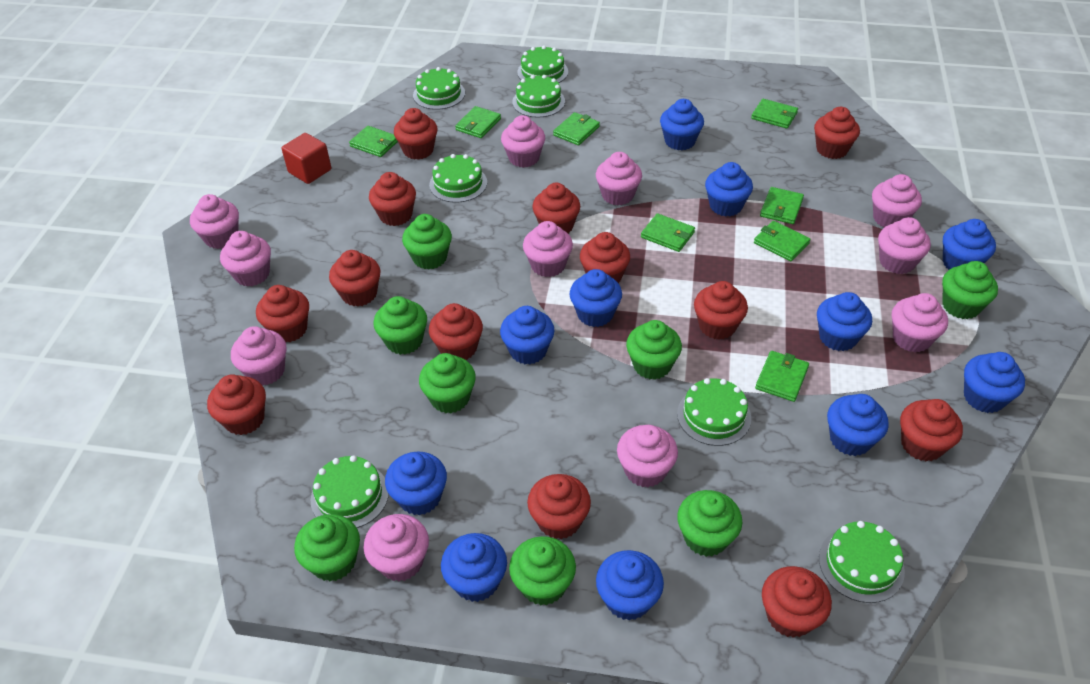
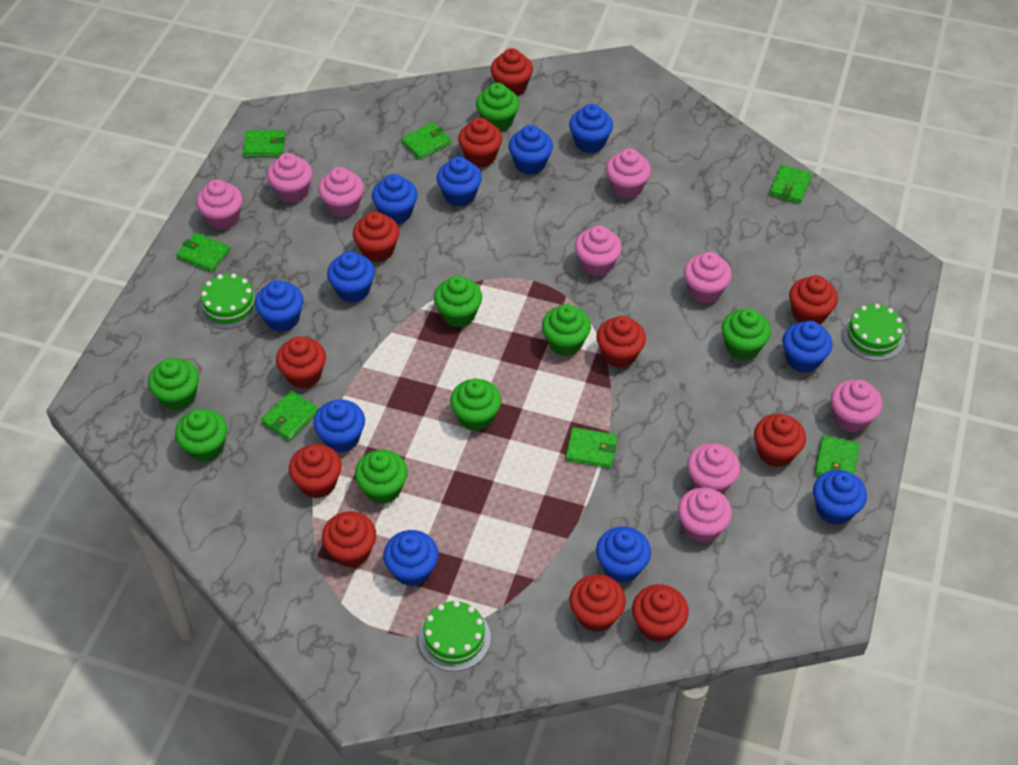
green cake: 7 -> 3
green wallet: 8 -> 7
pink cupcake: 11 -> 9
red cube: 1 -> 0
red cupcake: 13 -> 11

